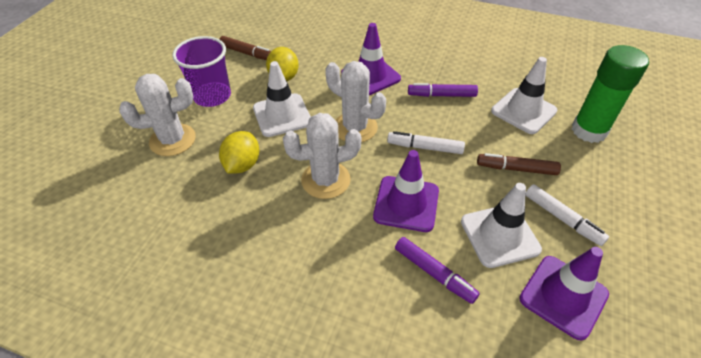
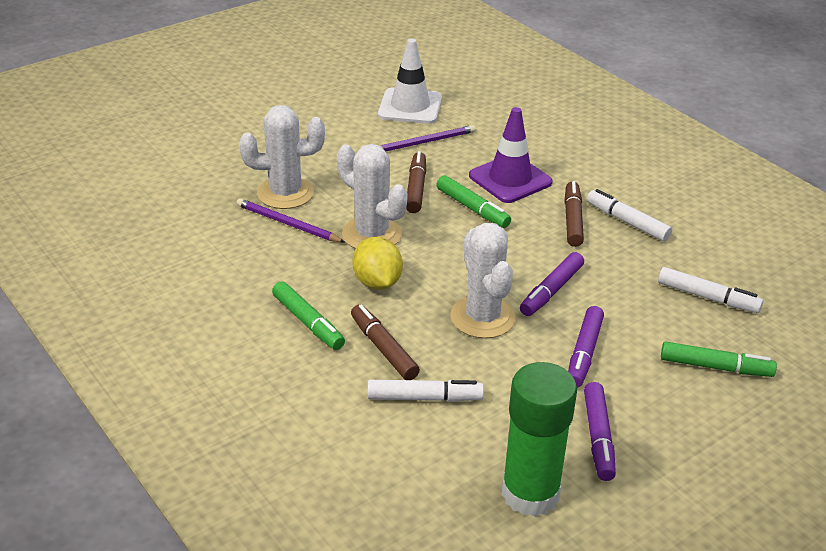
brown marker: 2 -> 3
green marker: 0 -> 3
purple cup: 1 -> 0
purple marker: 2 -> 3
purple pencil: 0 -> 2
purple traffic cone: 3 -> 1
white marker: 2 -> 3
white traffic cone: 3 -> 1
yellow lemon: 2 -> 1

